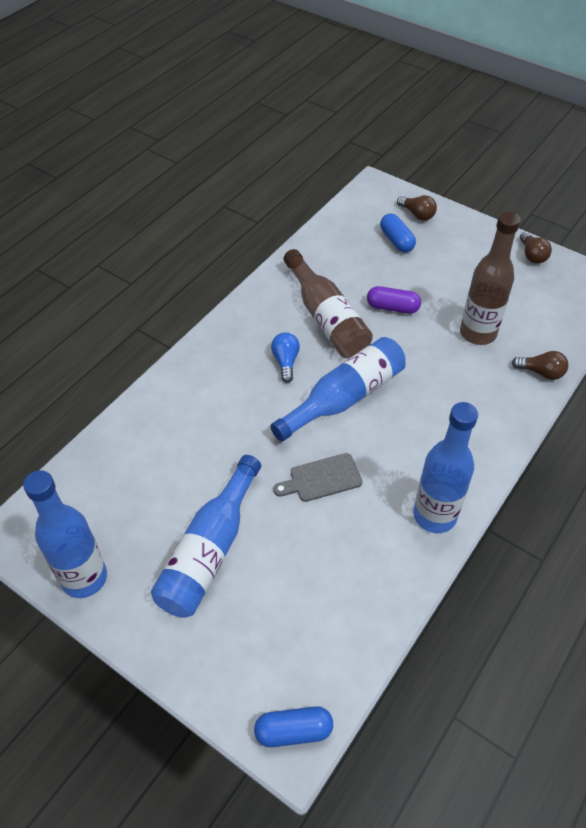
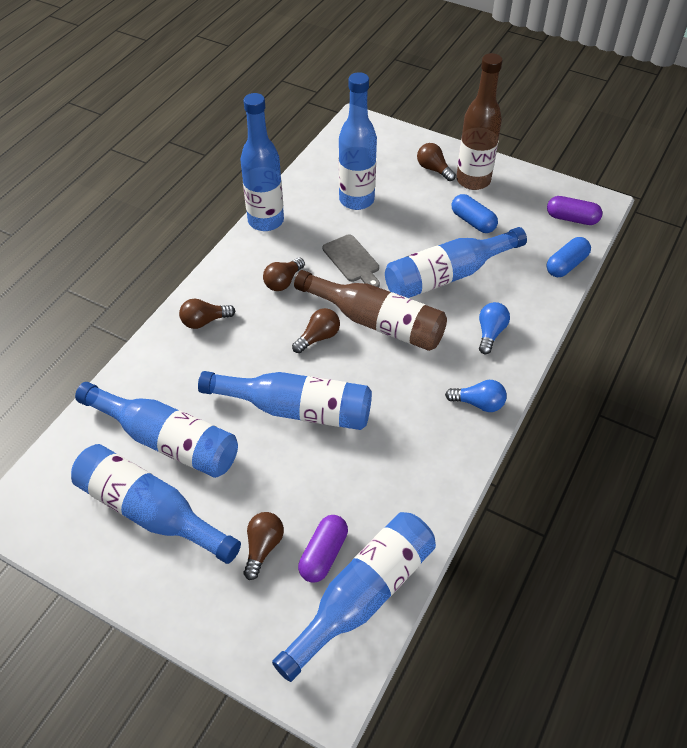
blue bottle: 4 -> 7
blue light bulb: 1 -> 2
brown light bulb: 3 -> 5
purple capsule: 1 -> 2

